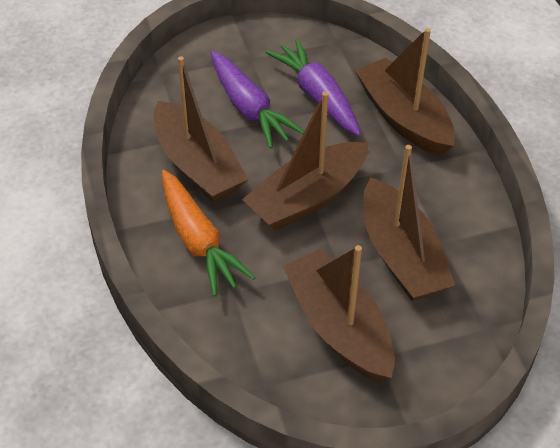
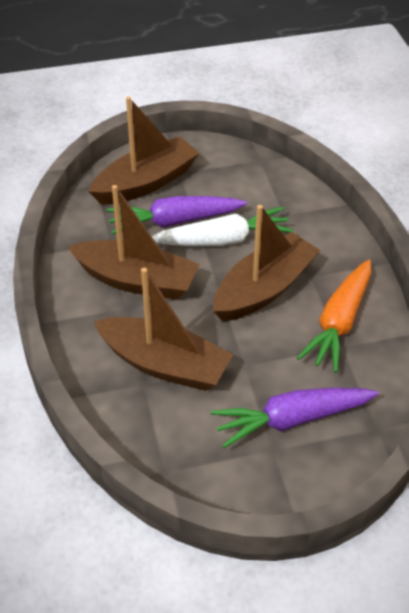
brown boat: 5 -> 4
white carrot: 0 -> 1

